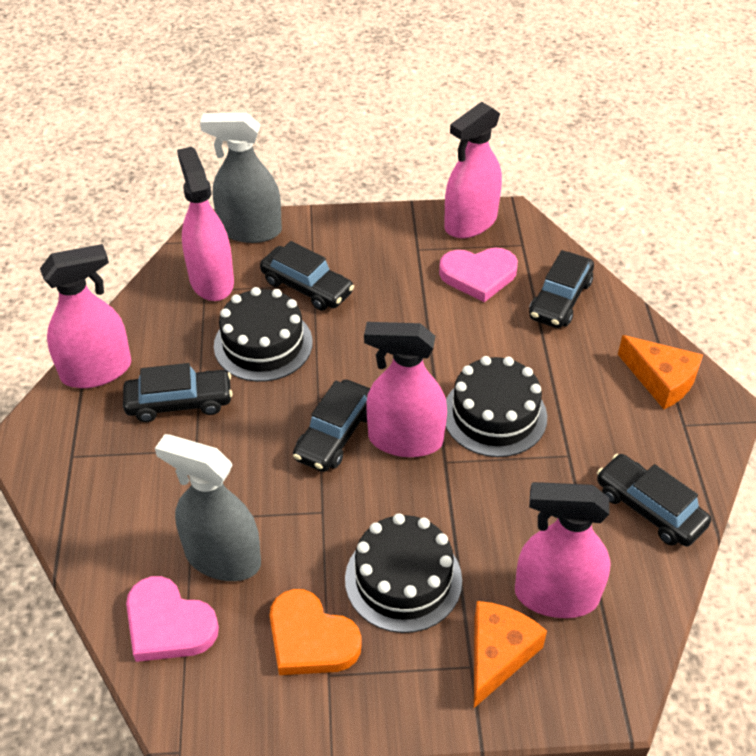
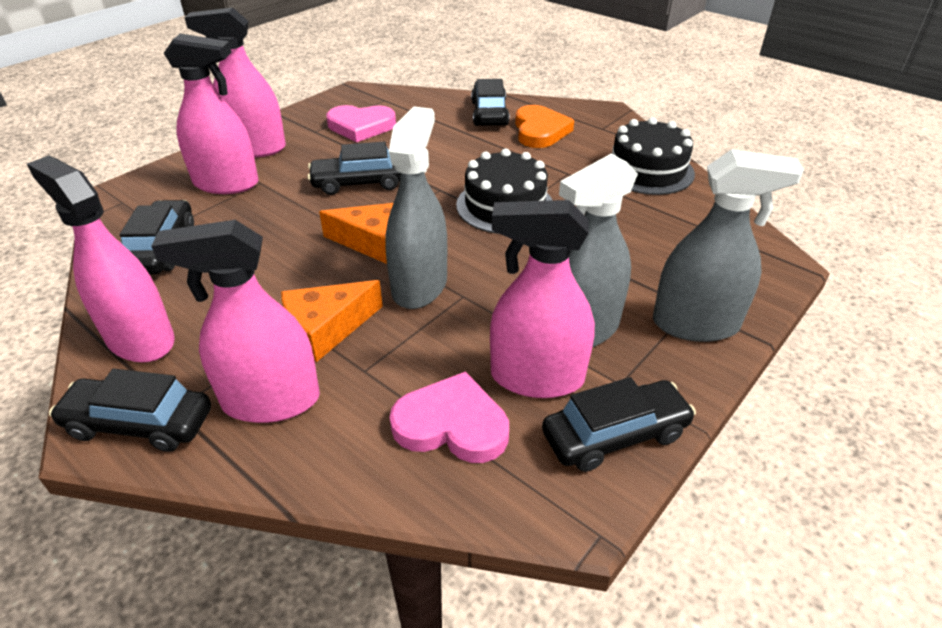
black cake: 3 -> 2
grey spray bottle: 2 -> 3

